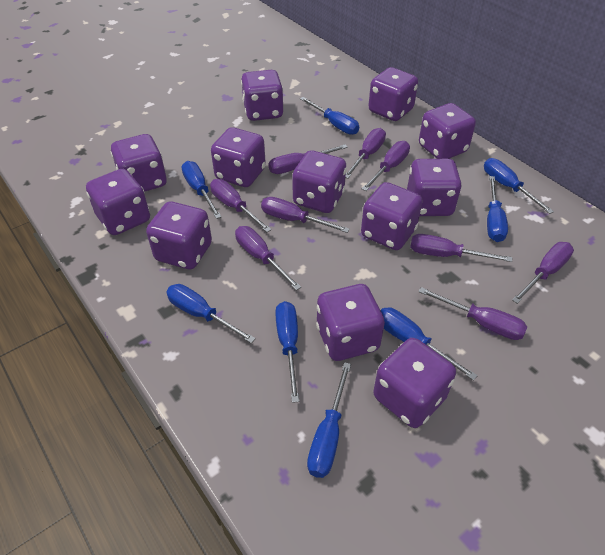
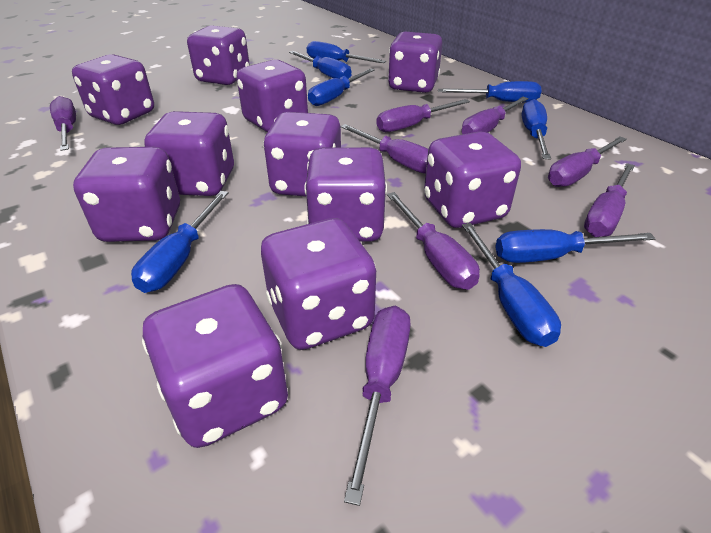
purple dice: 12 -> 11
purple screwdriver: 9 -> 8

